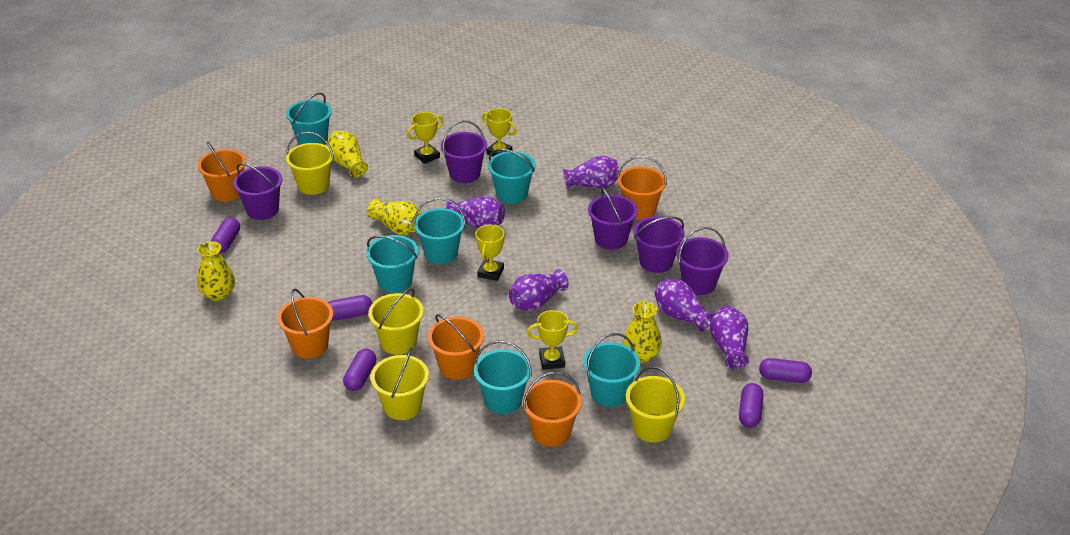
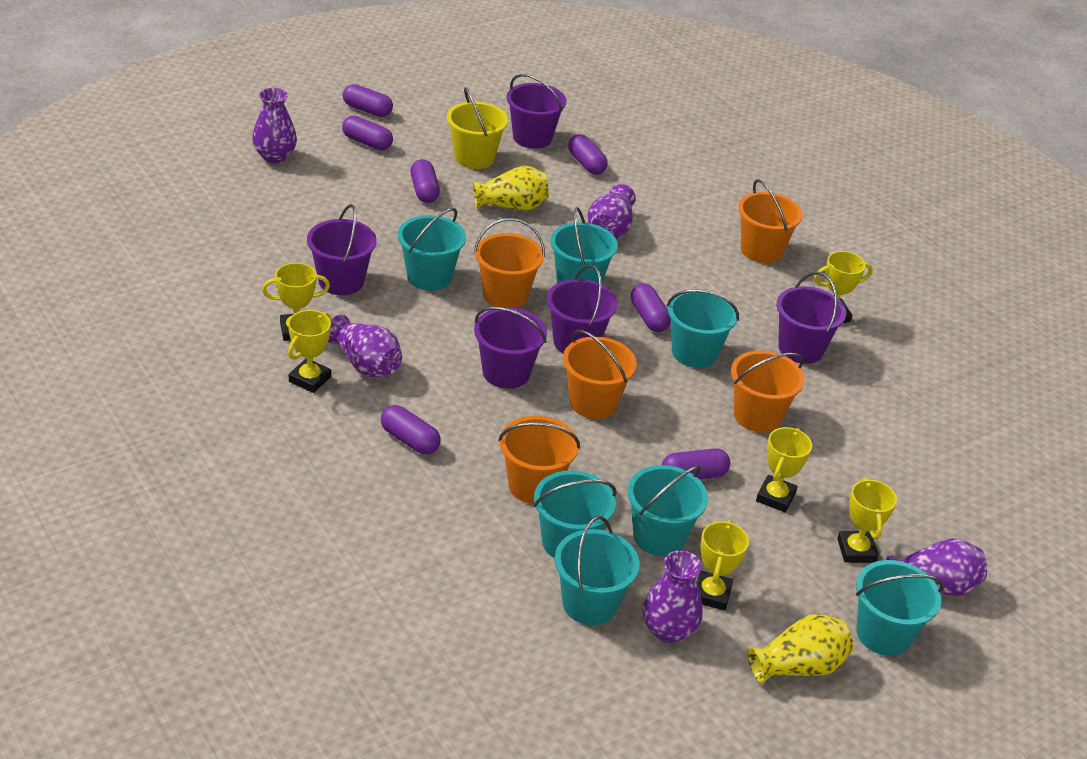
purple capsule: 5 -> 7
turquoise bucket: 6 -> 7
yellow bucket: 4 -> 1
yellow trophy: 4 -> 6
yellow vase: 4 -> 2

